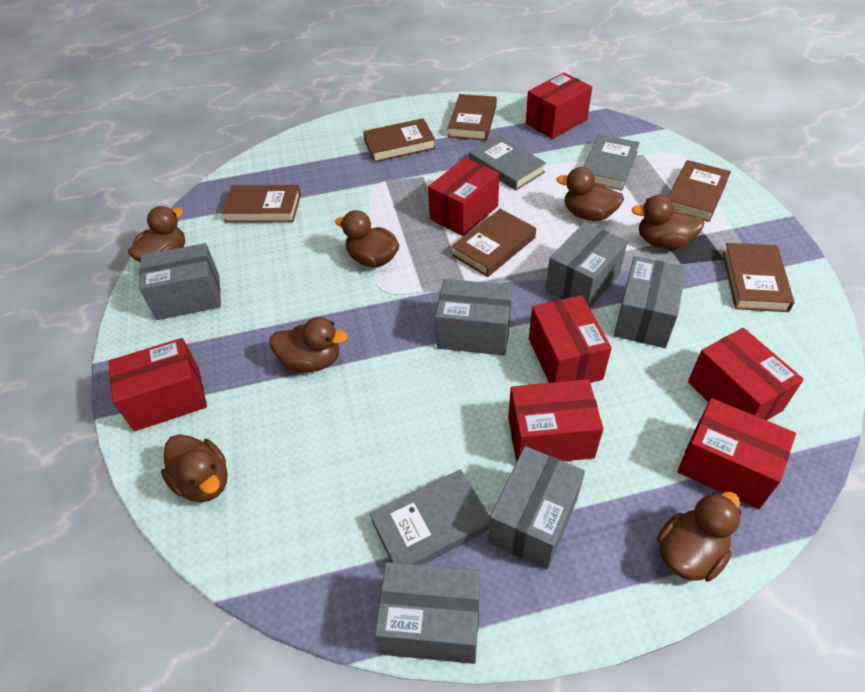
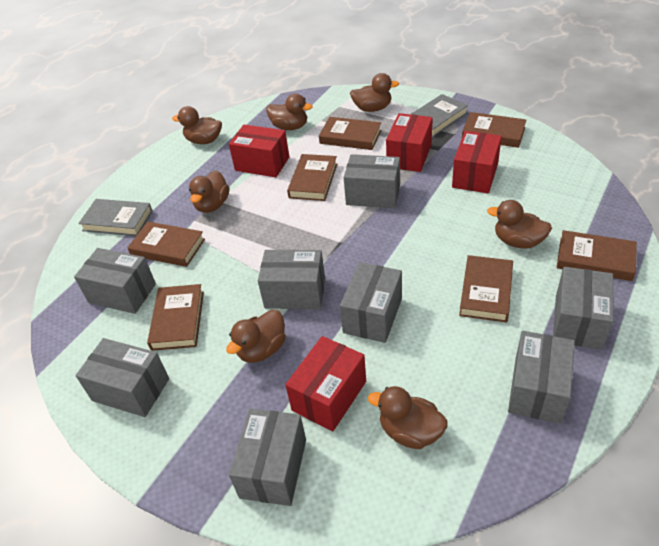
brown book: 6 -> 7
grey book: 3 -> 2
grey box: 6 -> 8
red box: 7 -> 4

